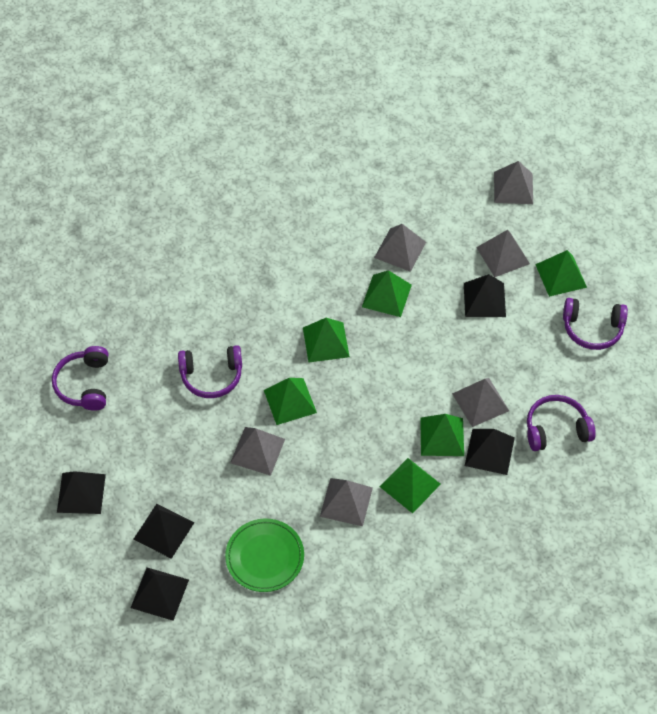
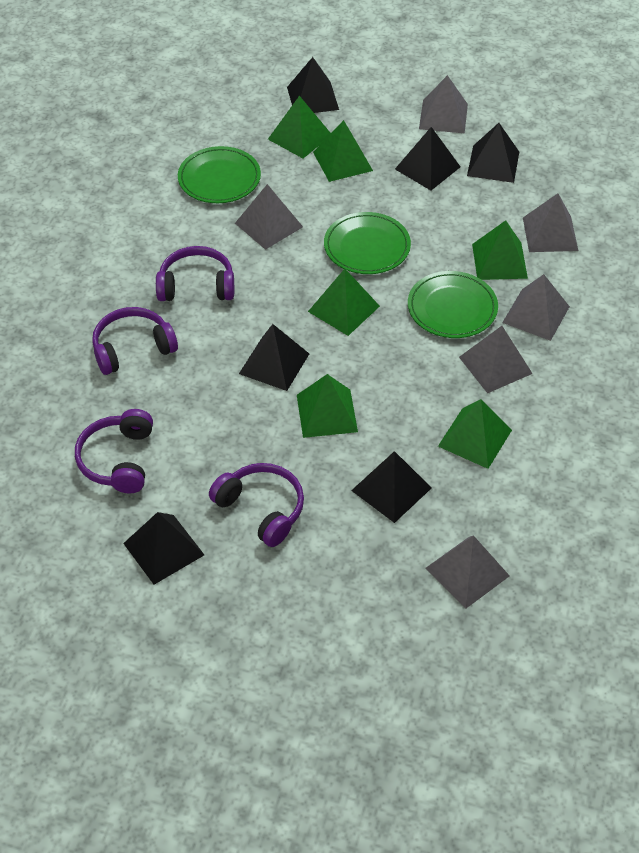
black pyramid: 5 -> 6
green plate: 1 -> 3

